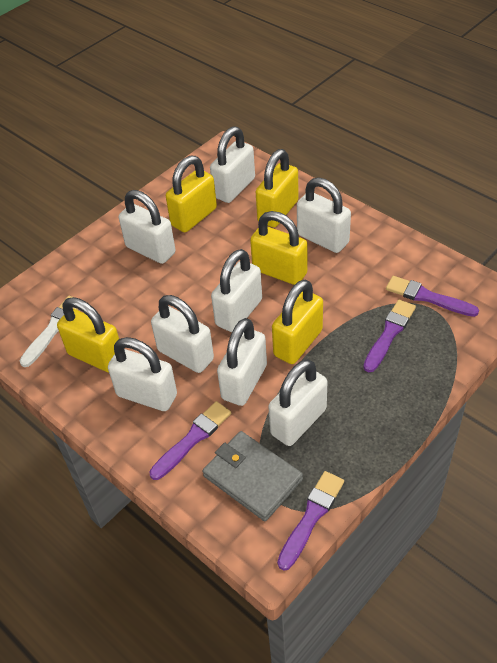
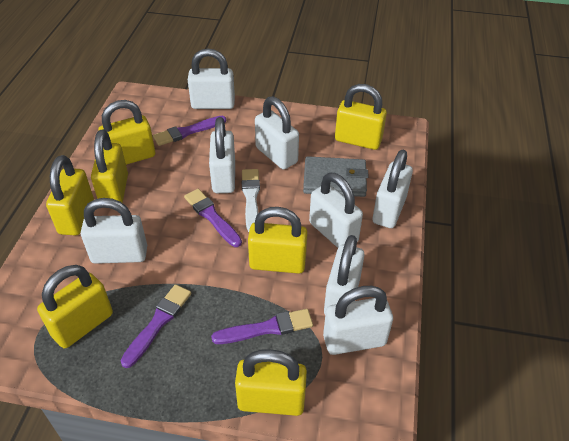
yellow padlock: 5 -> 7

